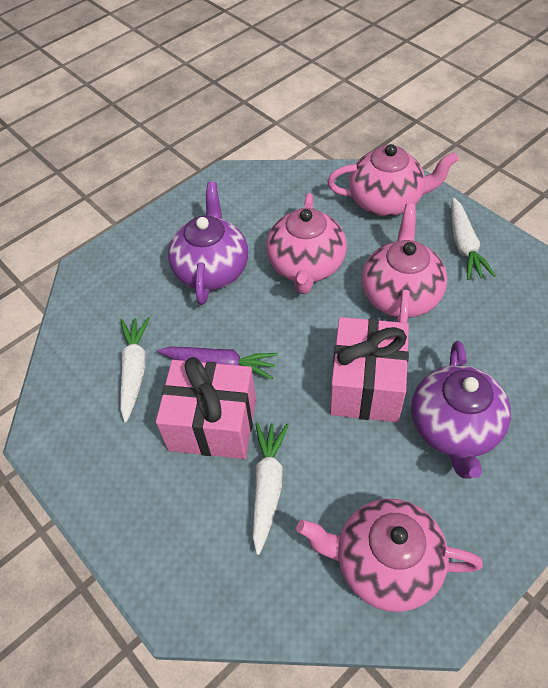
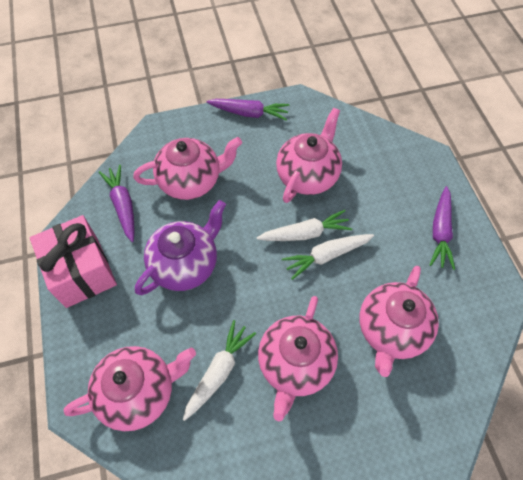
pink gift: 2 -> 1
pink teapot: 4 -> 5
purple carrot: 1 -> 3
purple teapot: 2 -> 1

